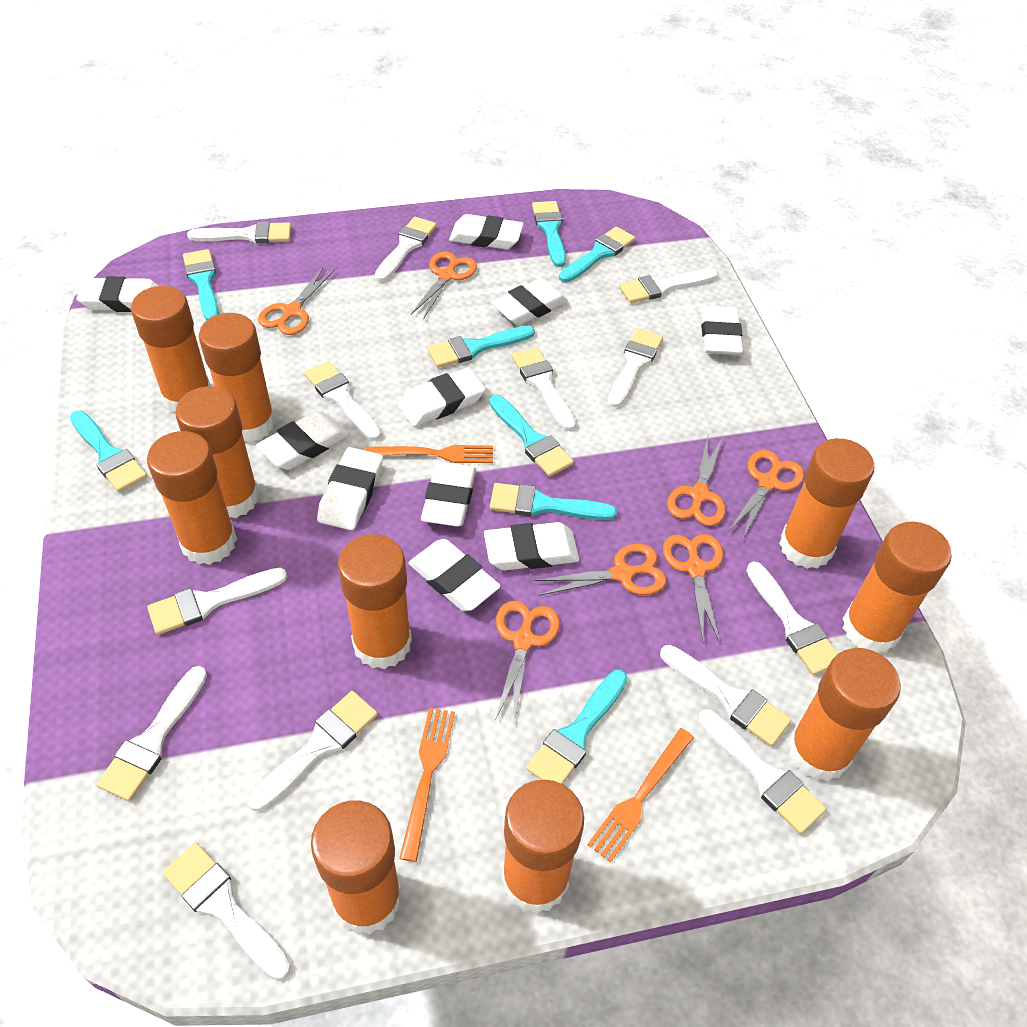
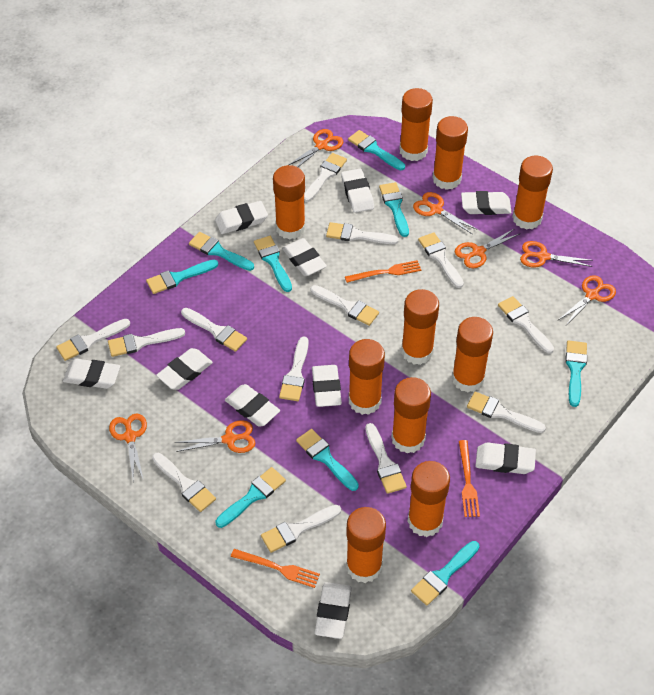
turquoise brush: 8 -> 9

